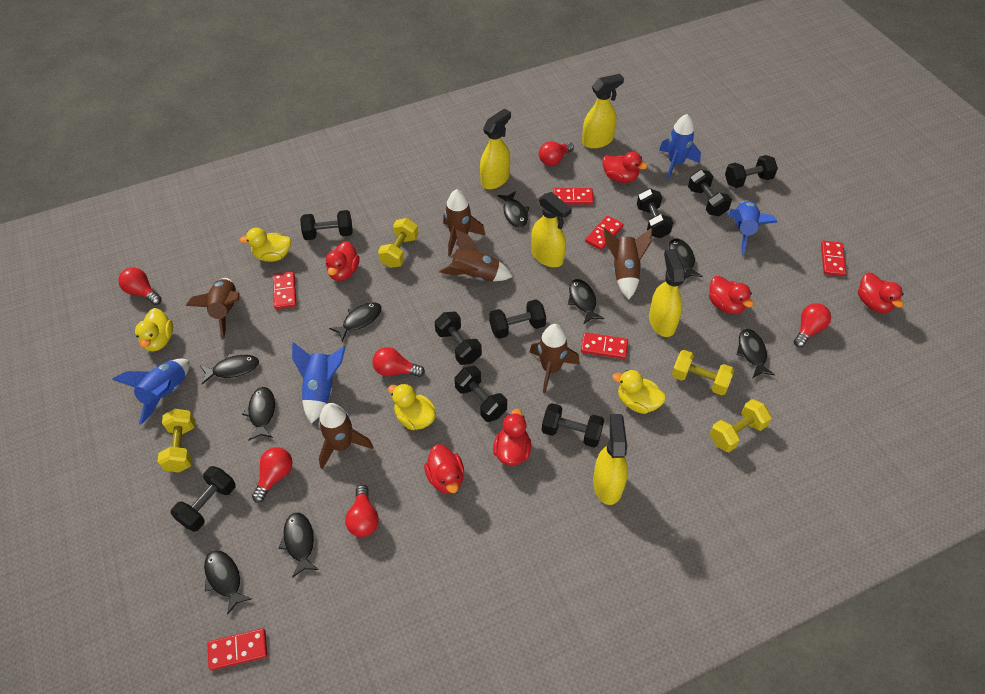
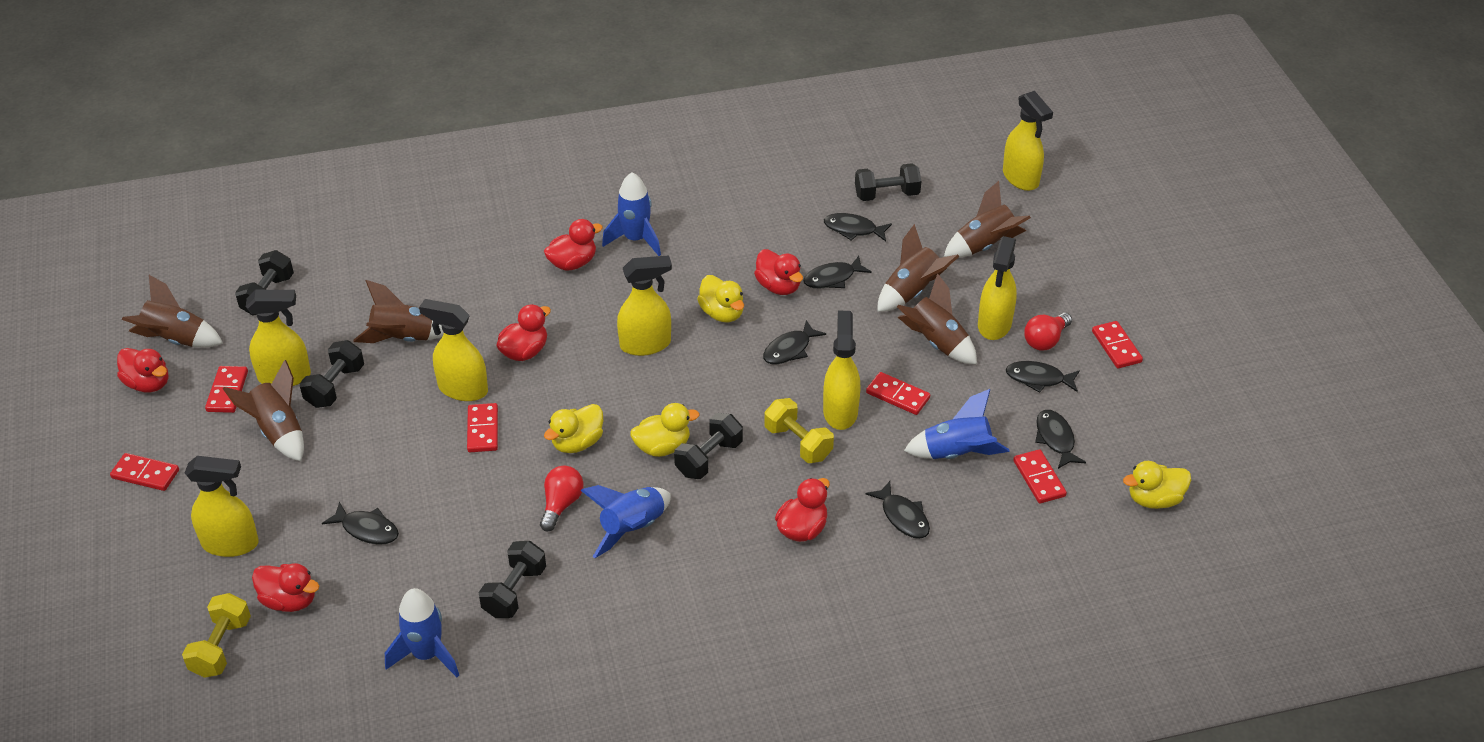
black dumbbell: 9 -> 5
black fish: 9 -> 7
red light bulb: 6 -> 2
yellow dumbbell: 4 -> 2
yellow spray bottle: 5 -> 7

